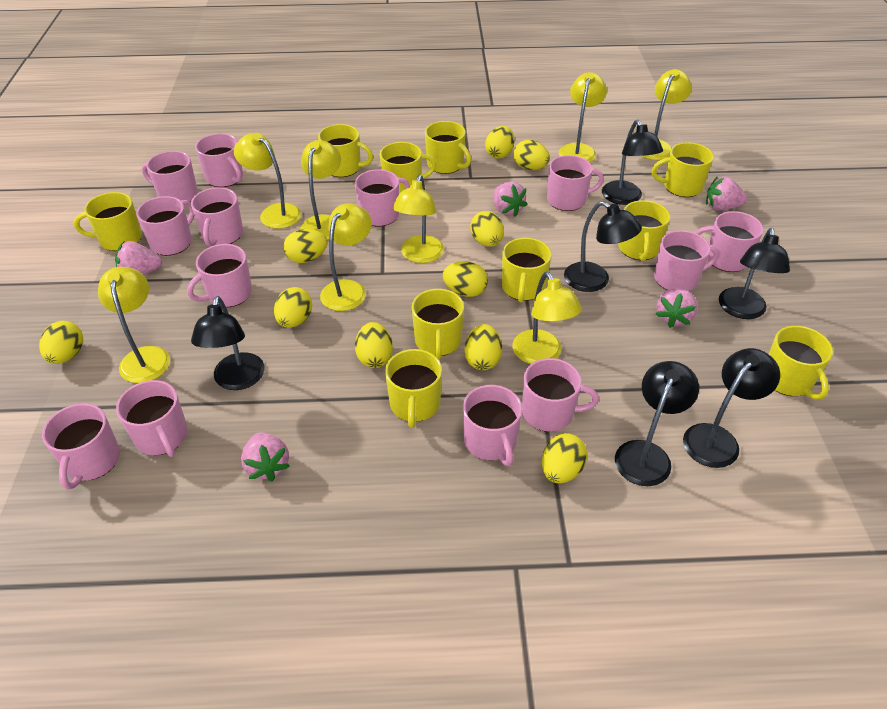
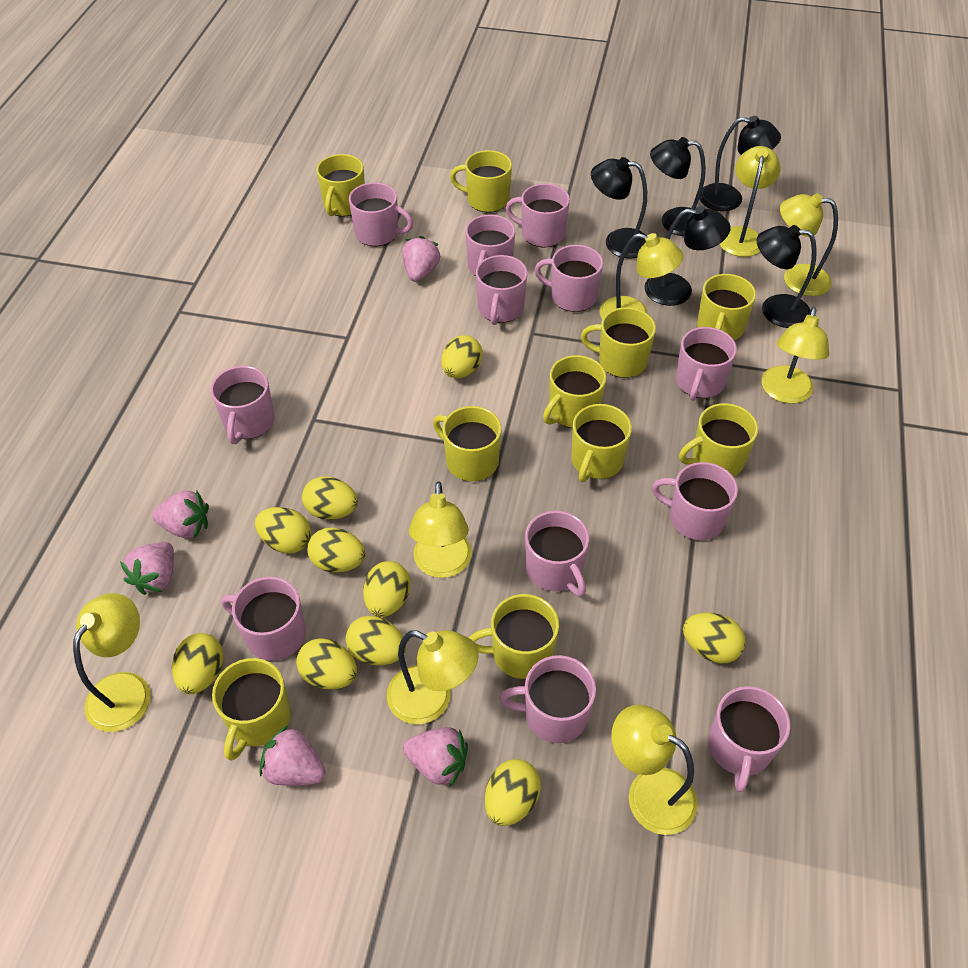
black lamp: 6 -> 5
pink mug: 13 -> 12

